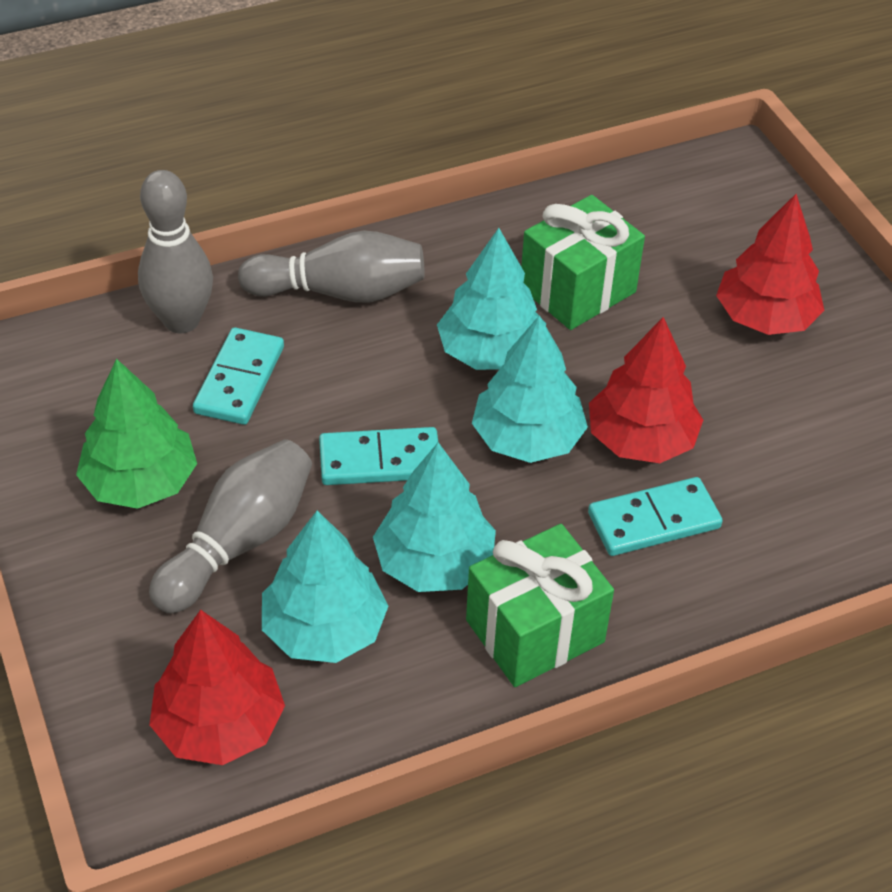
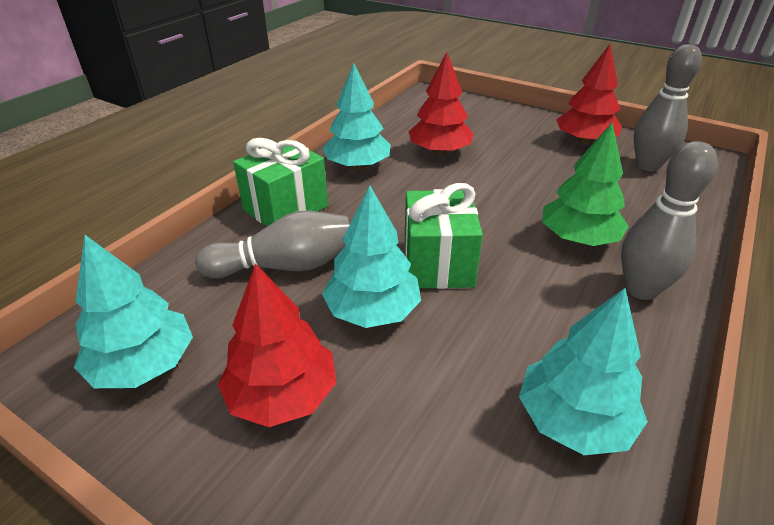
turquoise domino: 3 -> 0

